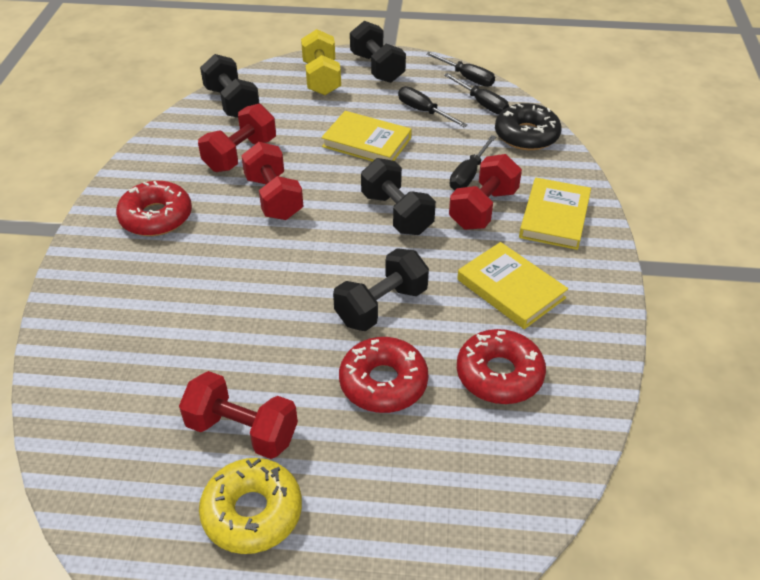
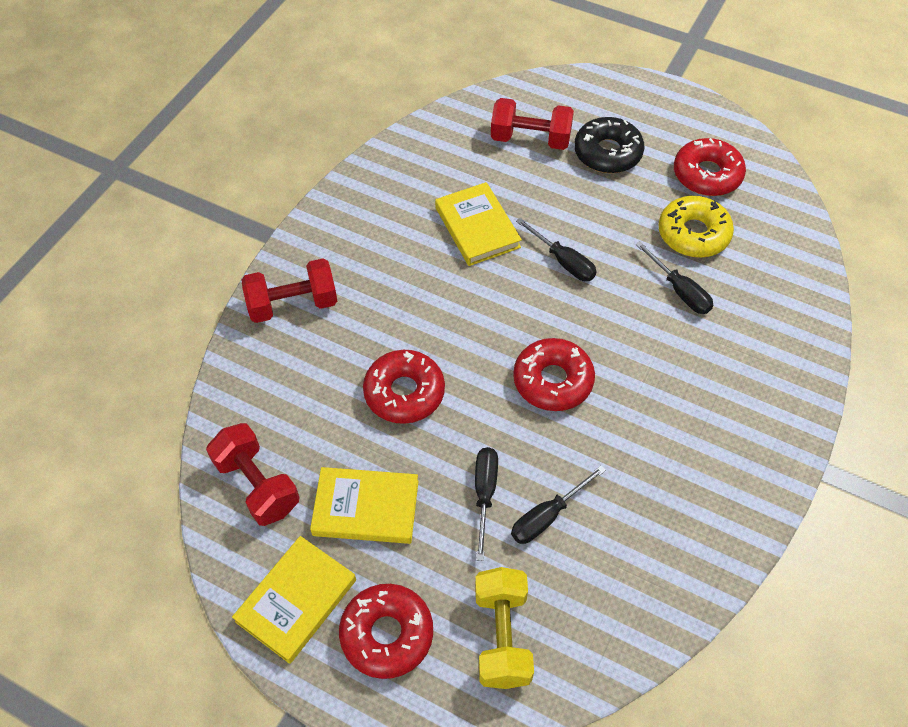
black dumbbell: 4 -> 0
red donut: 3 -> 4
red dumbbell: 4 -> 3

